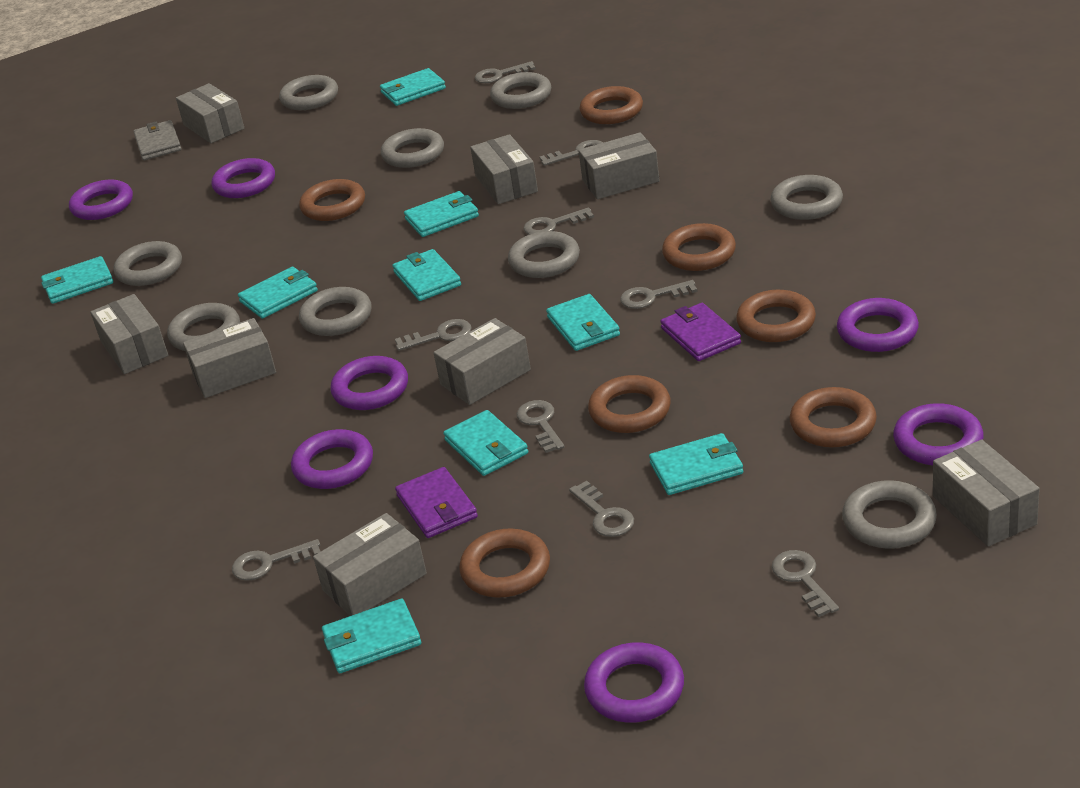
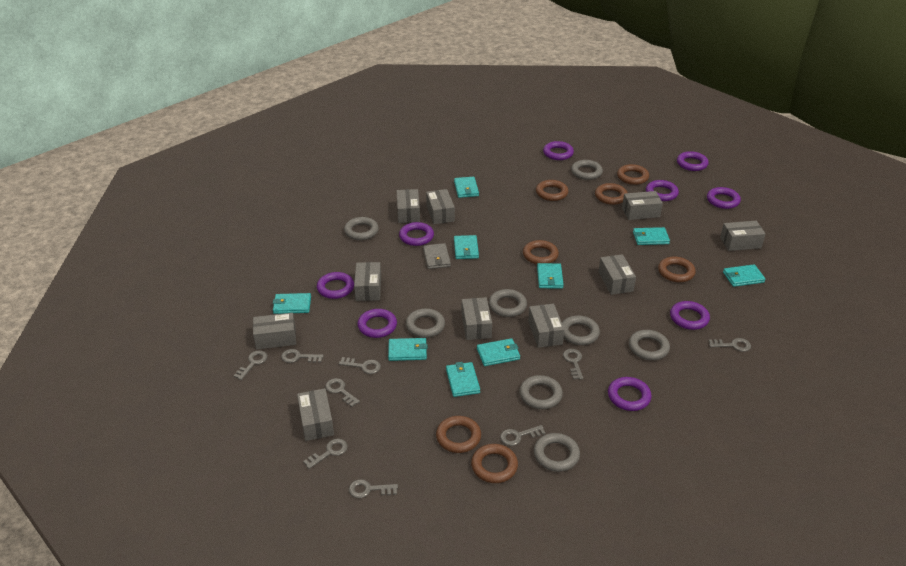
grey box: 8 -> 10
grey ring: 9 -> 8
purple ring: 7 -> 9
purple wallet: 2 -> 0

